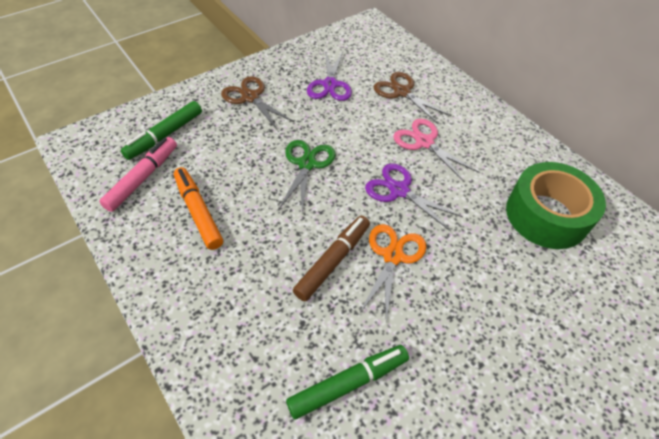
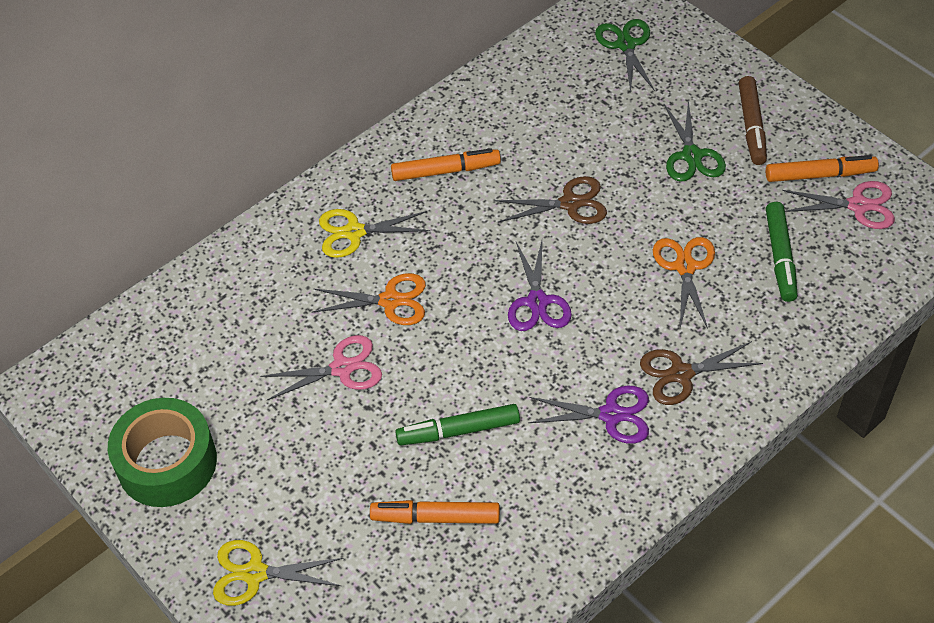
green scissors: 1 -> 2
orange marker: 1 -> 3
orange scissors: 1 -> 2
pink marker: 1 -> 0
pink scissors: 1 -> 2
yellow scissors: 0 -> 2

